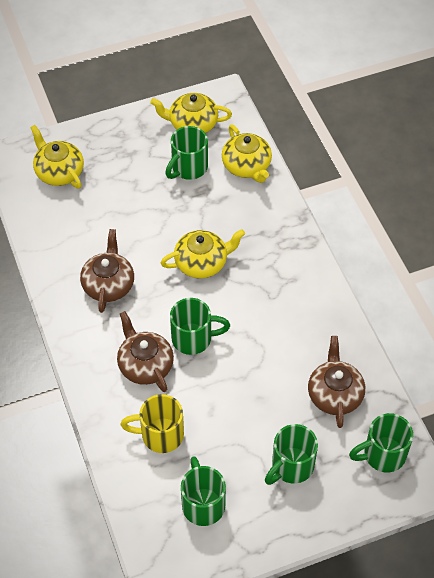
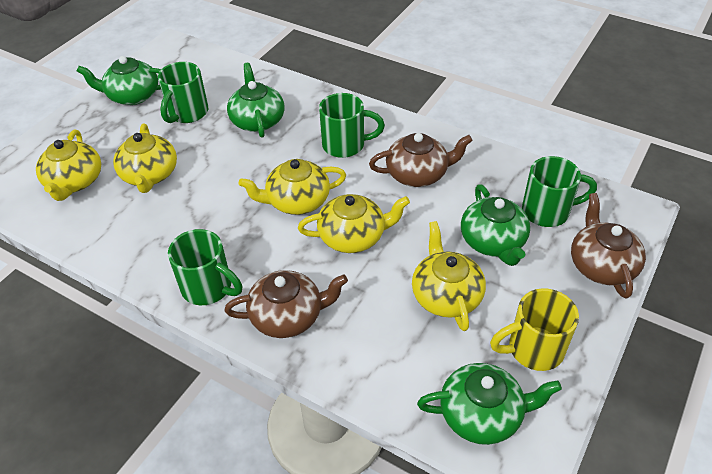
green mug: 5 -> 4
green teapot: 0 -> 4
yellow teapot: 4 -> 5

